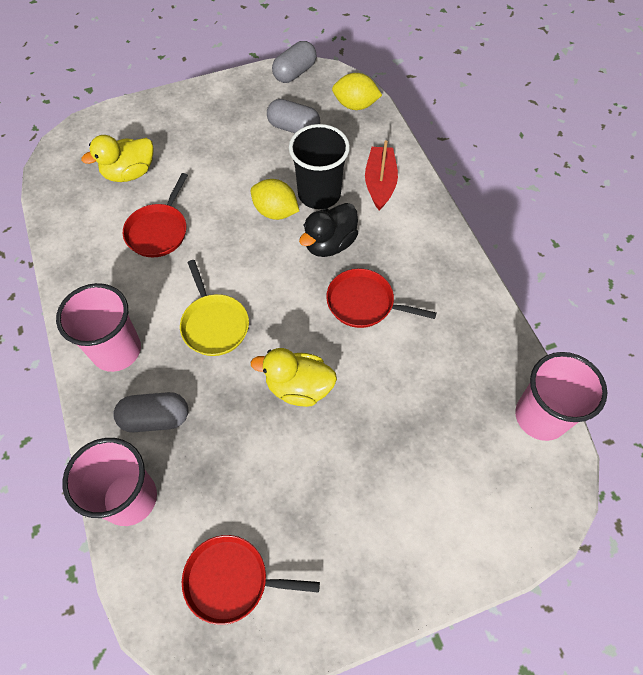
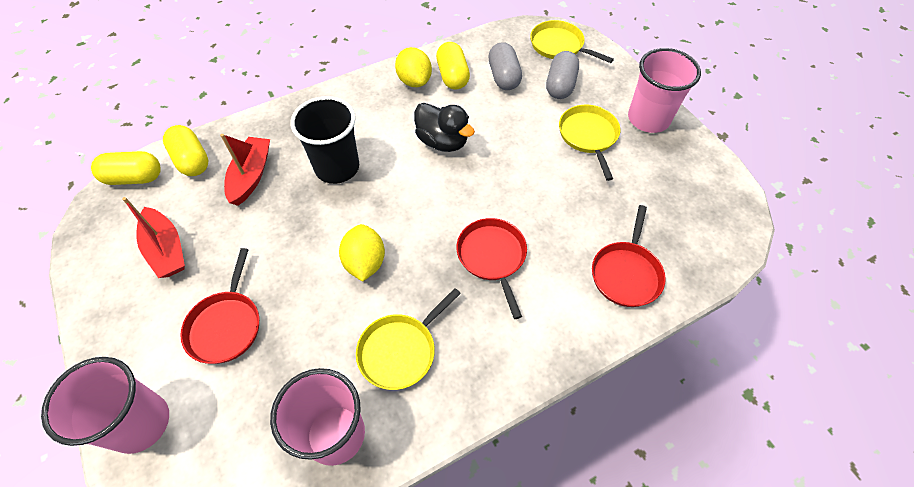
grey capsule: 3 -> 2
red boat: 1 -> 2
yellow capsule: 0 -> 3
yellow duck: 2 -> 0
yellow pan: 1 -> 3

